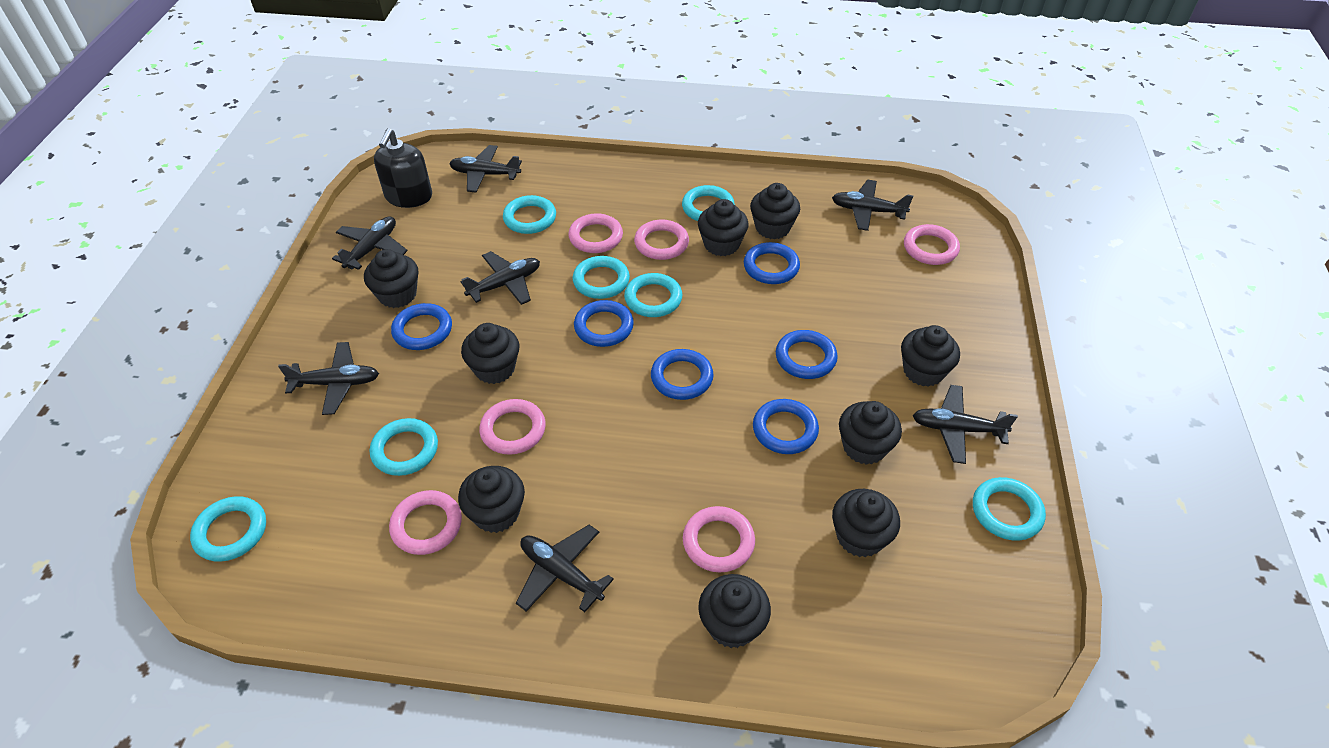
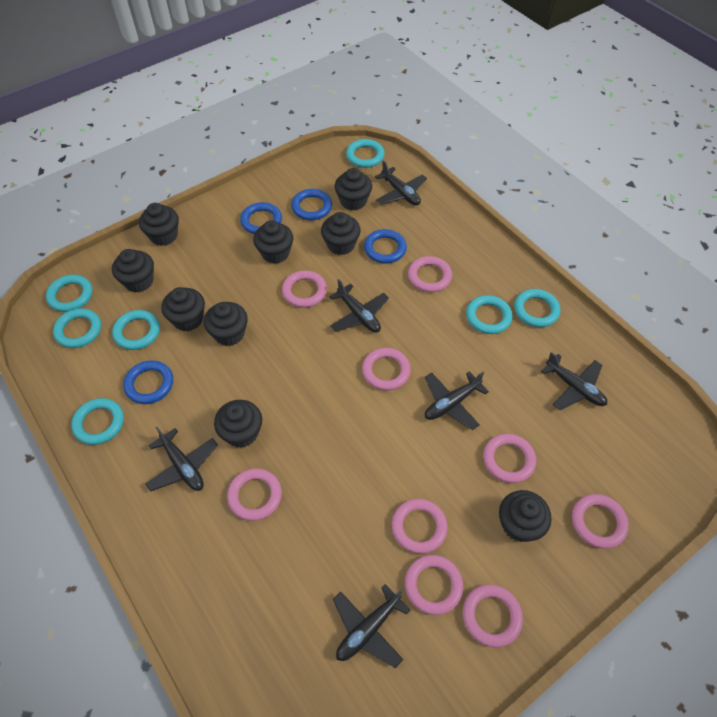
black plane: 7 -> 6
black soap dispenser: 1 -> 0
blue ring: 6 -> 4
pink ring: 6 -> 9

